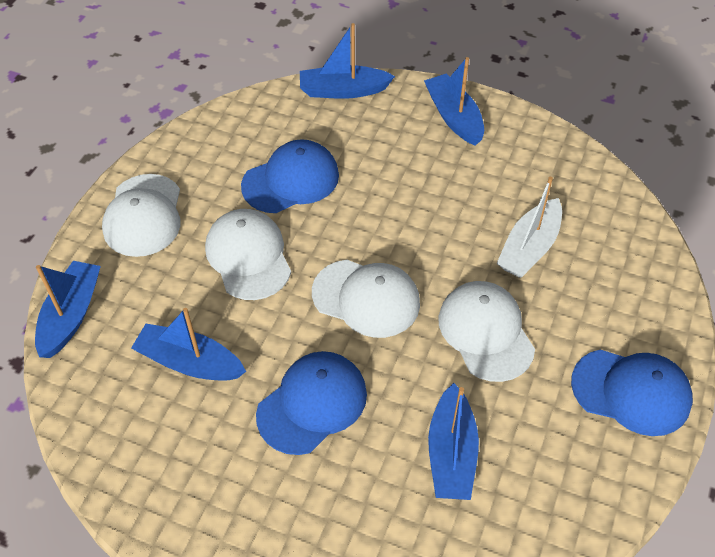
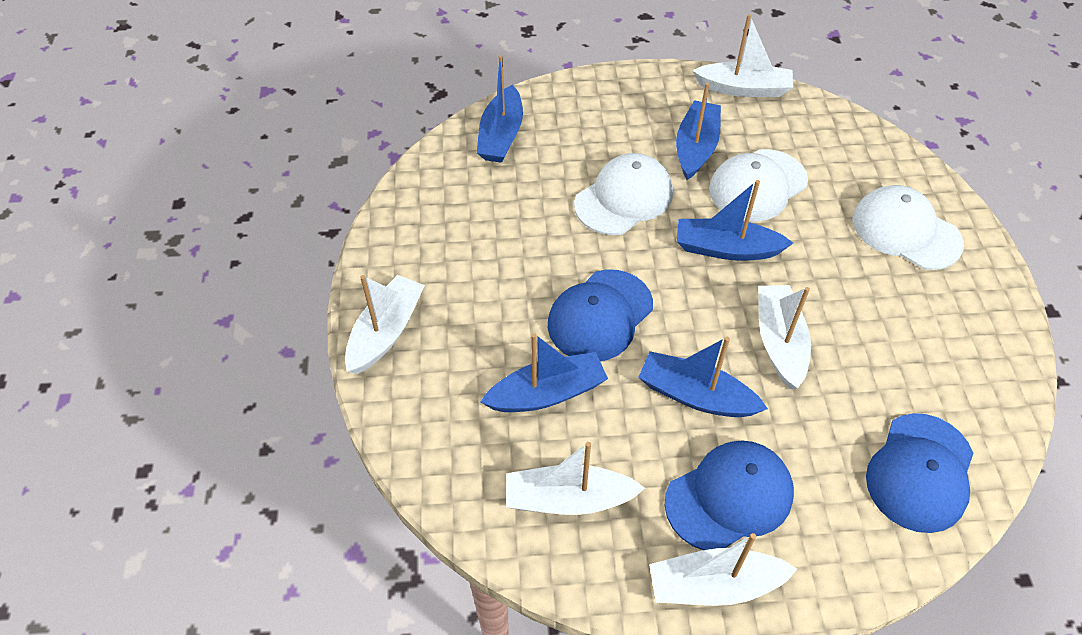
white boat: 1 -> 5
white cap: 4 -> 3

